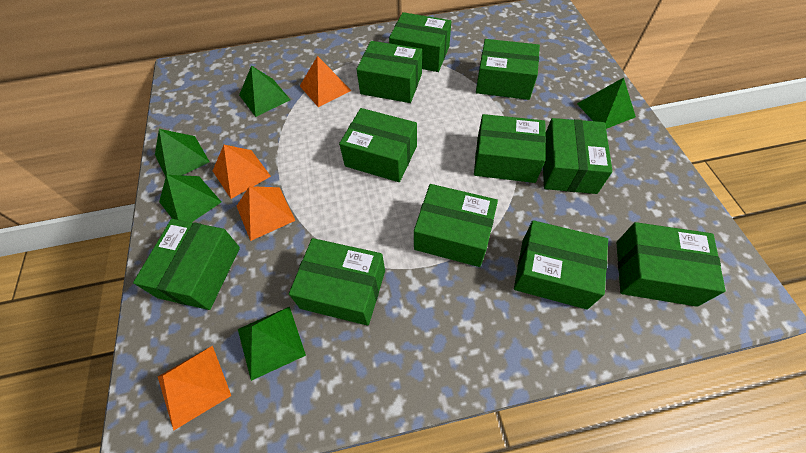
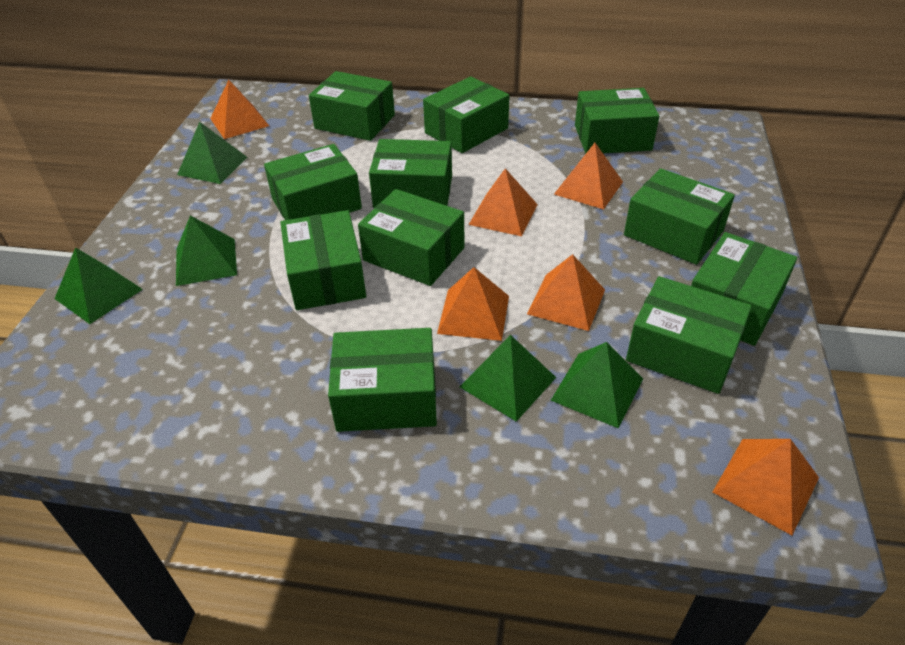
orange pyramid: 4 -> 6

